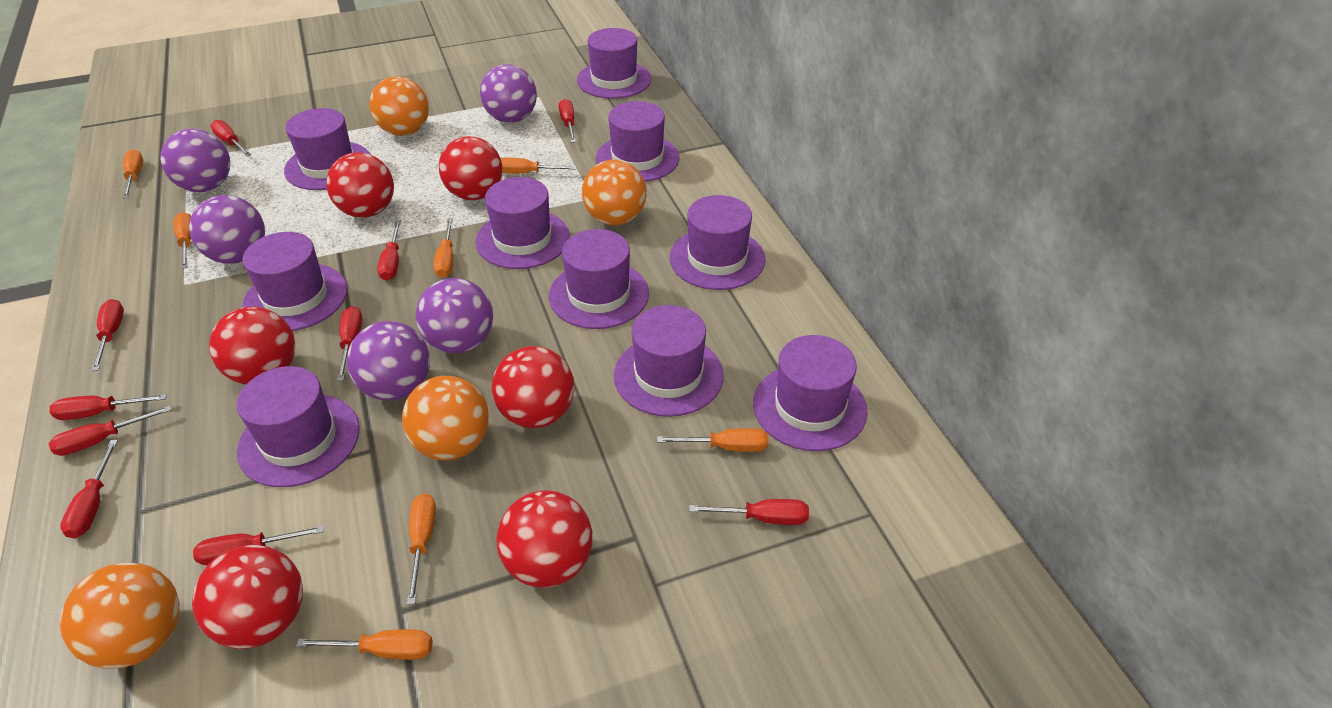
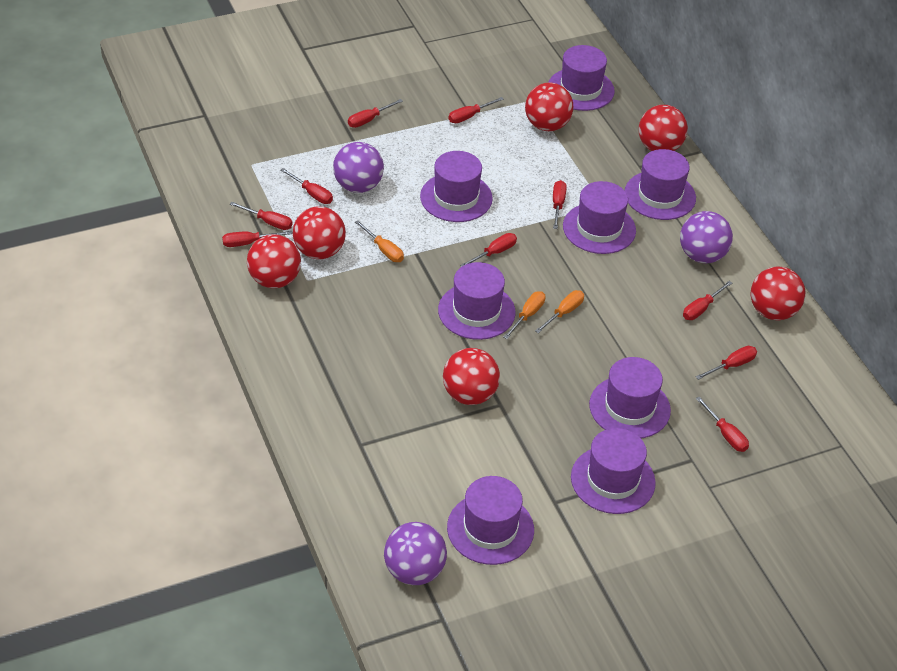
orange ball: 4 -> 0
orange screwdriver: 7 -> 3
purple ball: 5 -> 3
purple hat: 10 -> 8

